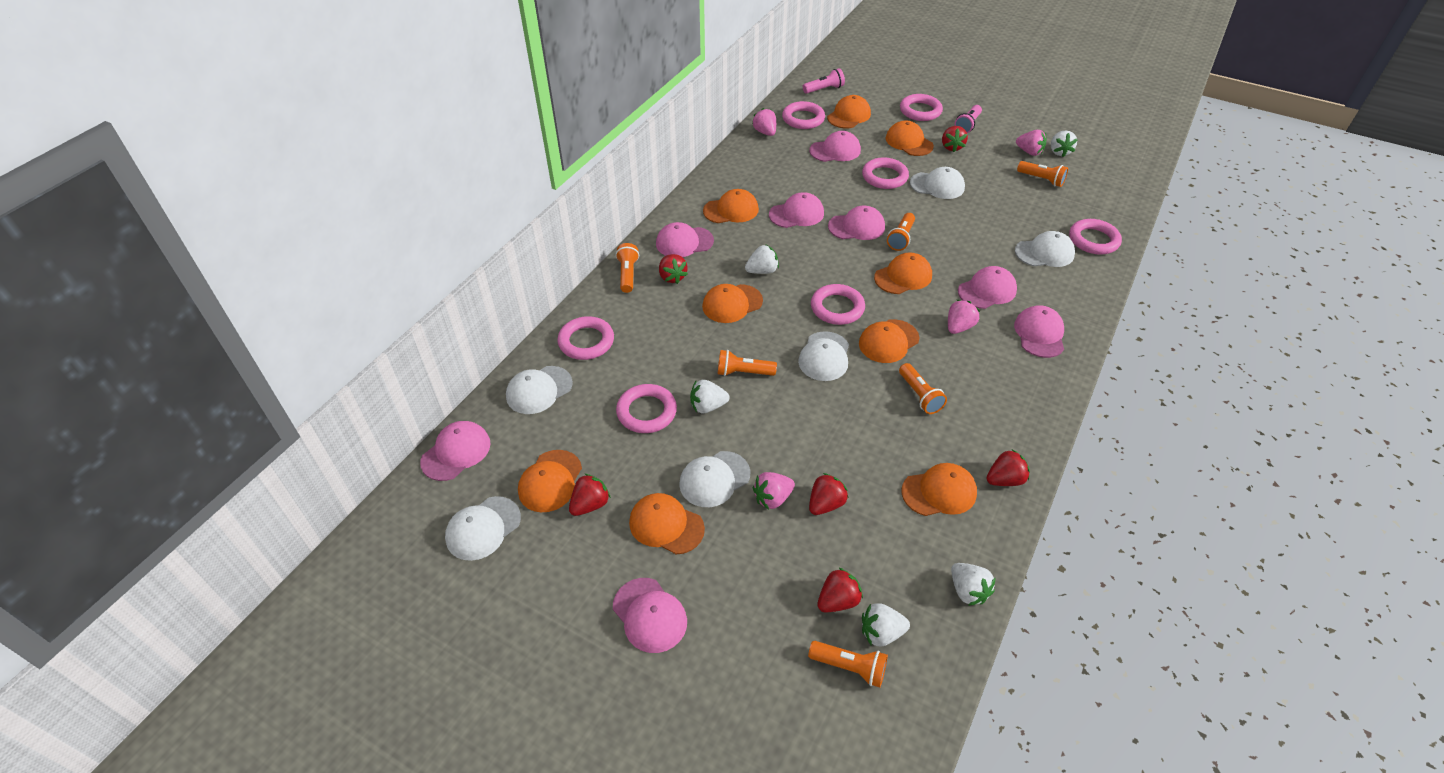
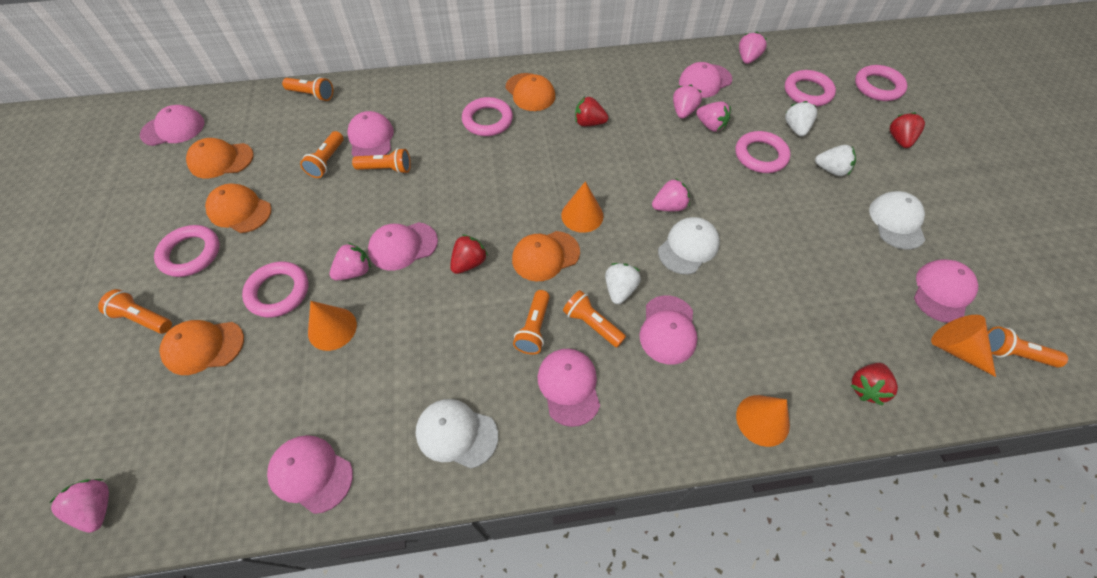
orange cap: 9 -> 5
orange cone: 0 -> 4
orange flashlight: 6 -> 7
pink flashlight: 2 -> 0
pink ring: 7 -> 6
pink strawberry: 4 -> 6
red strawberry: 6 -> 4
white cap: 6 -> 3
white strawberry: 5 -> 3

